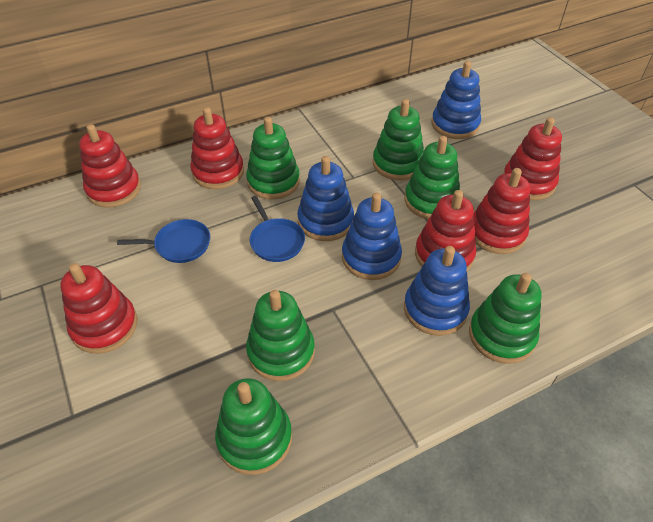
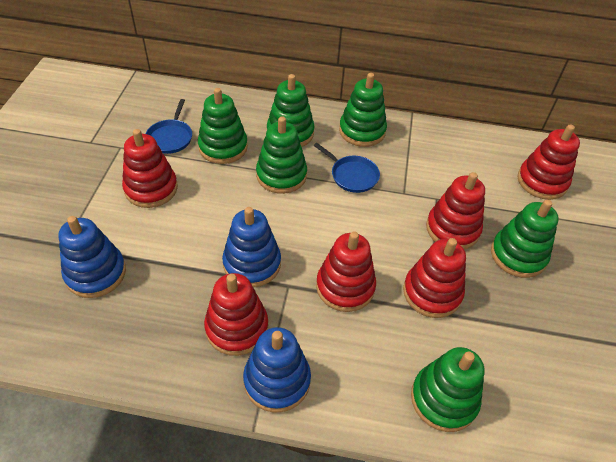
blue stacking toy: 4 -> 3

